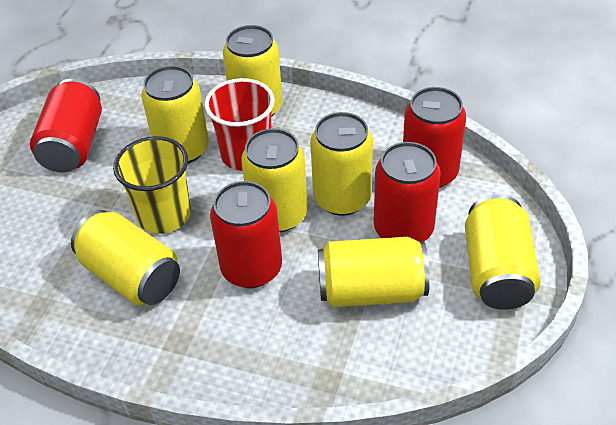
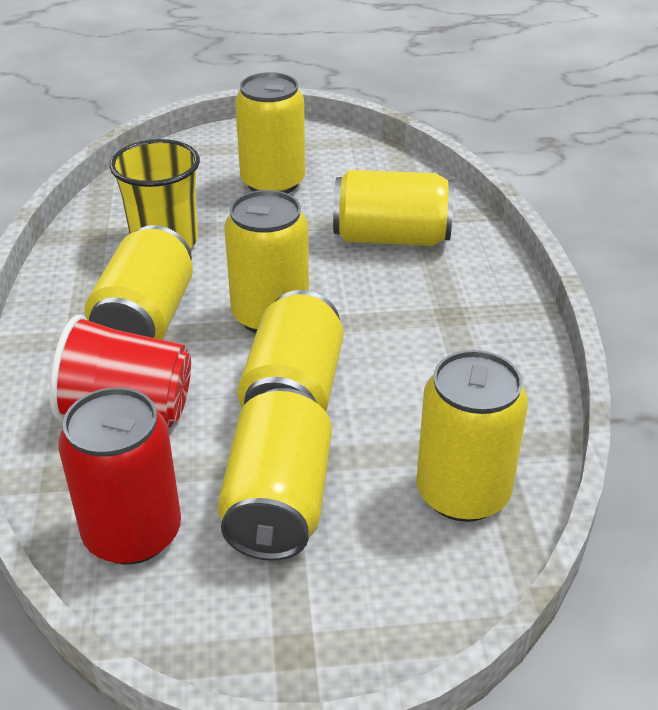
red can: 4 -> 1

